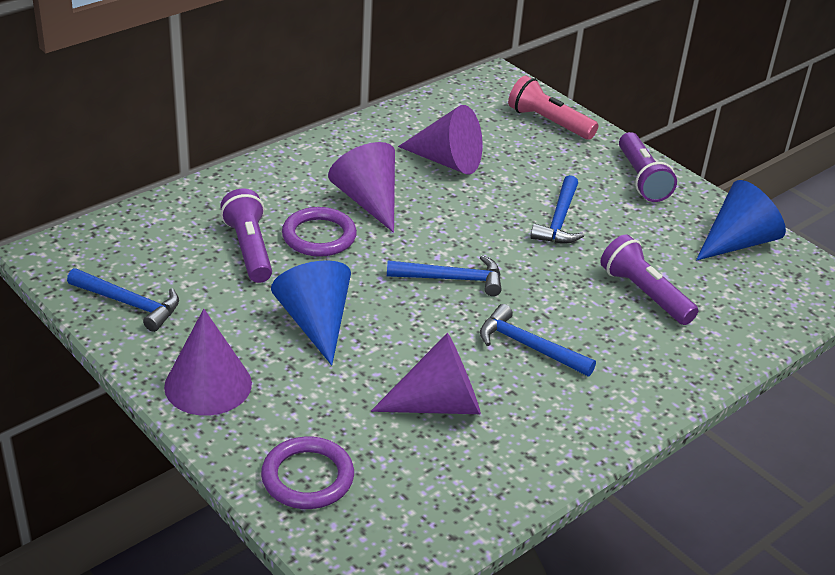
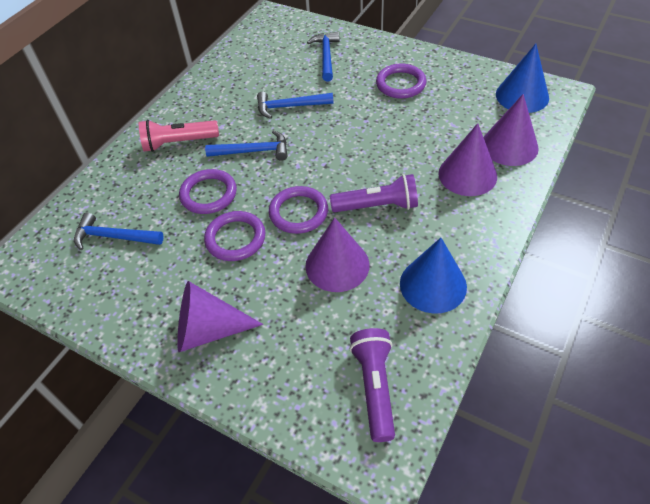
purple flashlight: 3 -> 2
purple ring: 2 -> 4

